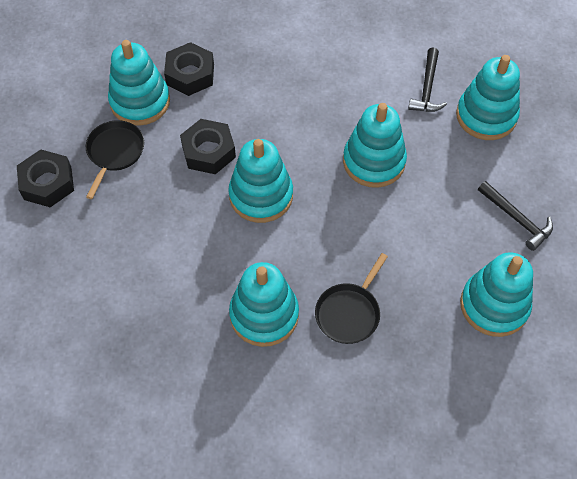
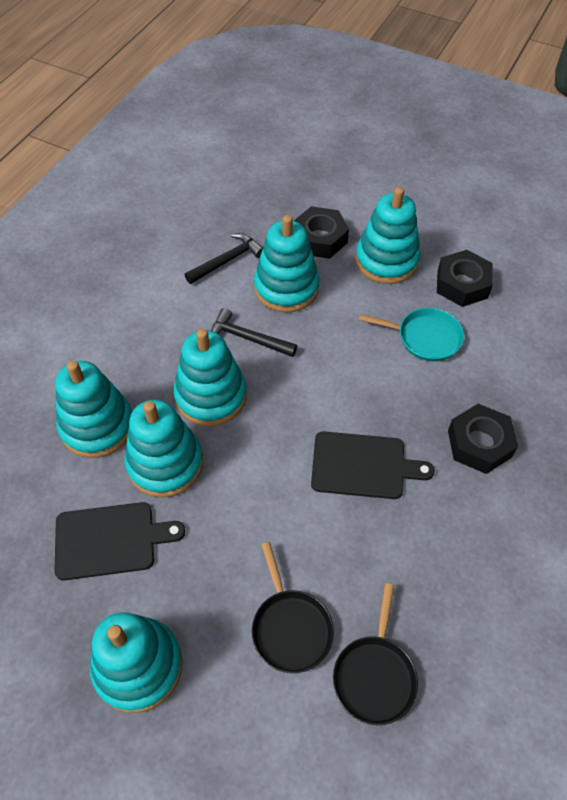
black cutting board: 0 -> 2
turquoise pan: 0 -> 1

